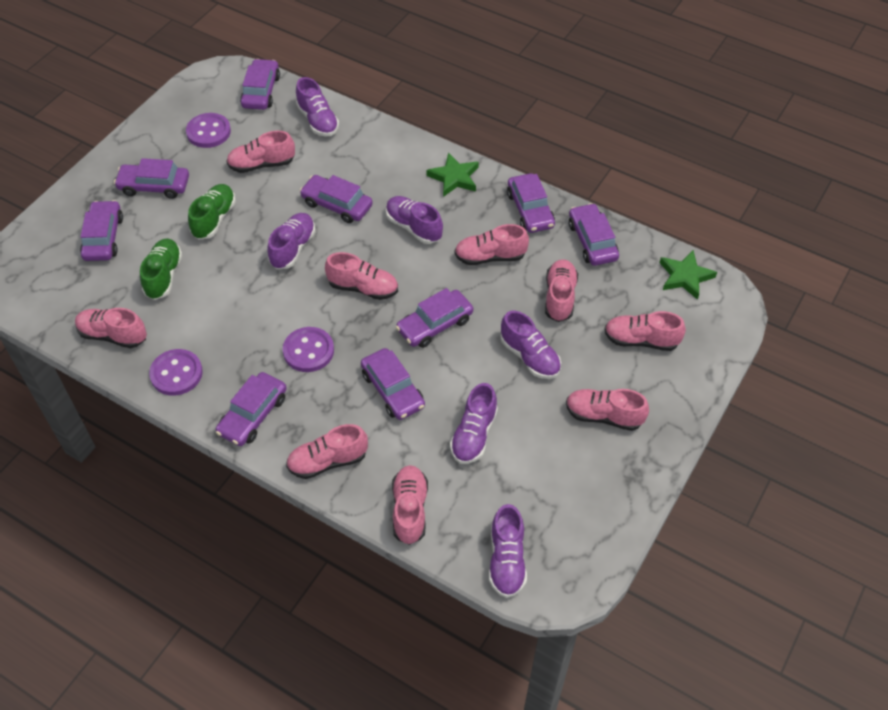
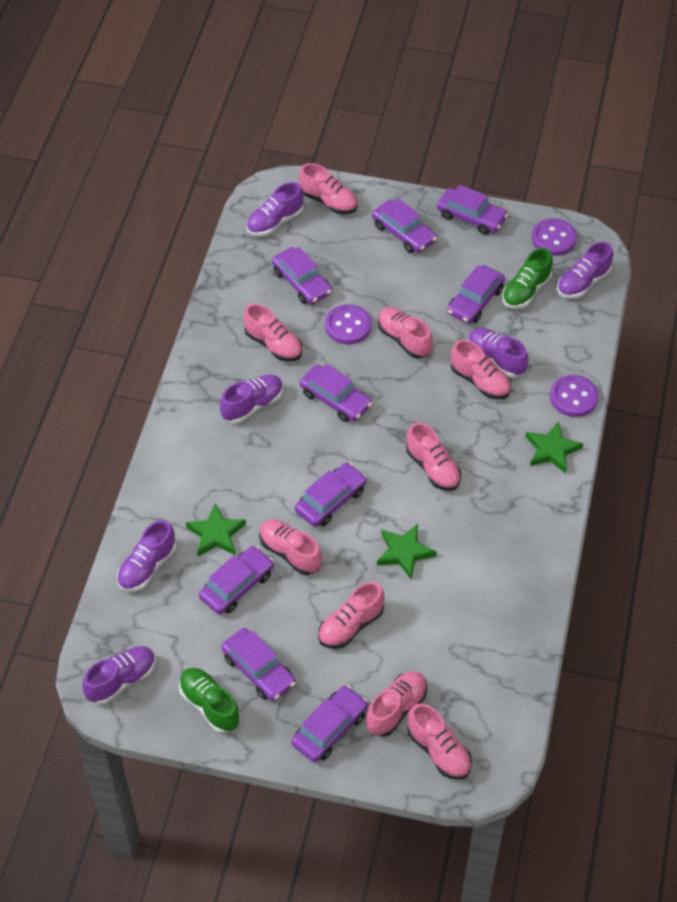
green star: 2 -> 3

